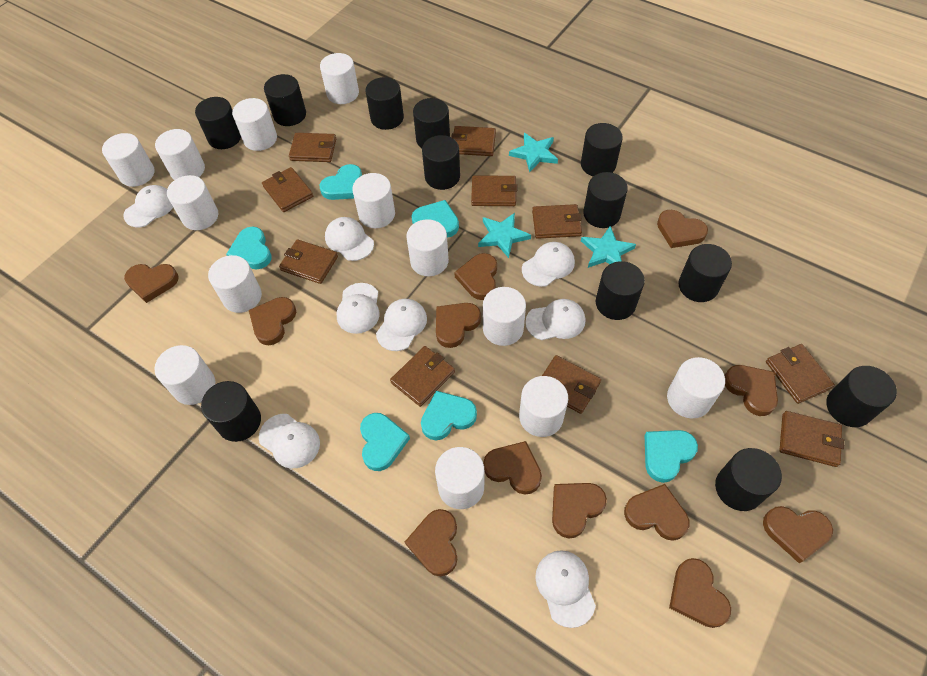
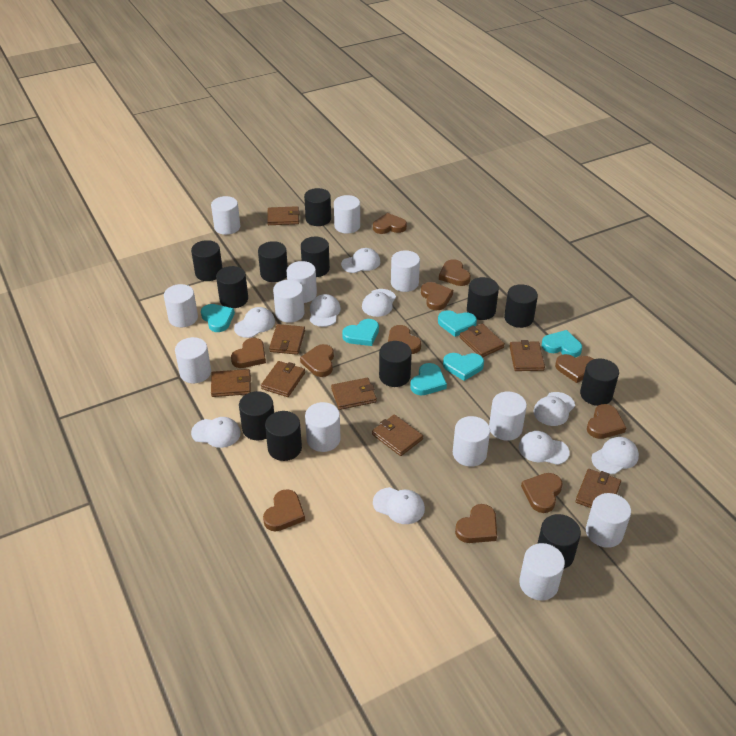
brown heart: 12 -> 11
brown wallet: 10 -> 9
turquoise star: 3 -> 0
white cap: 8 -> 9
white cylinder: 13 -> 12

